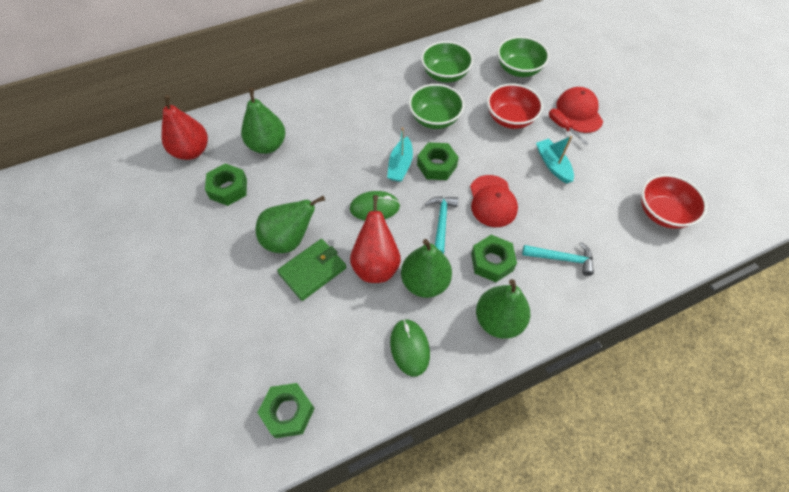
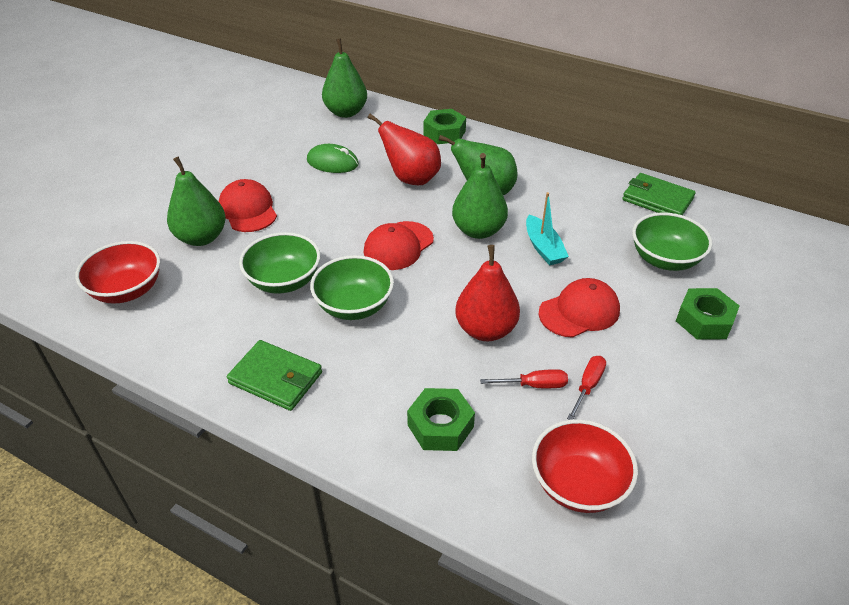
green mouse: 2 -> 1
green nut: 4 -> 3
green wallet: 1 -> 2
red cap: 2 -> 3
red screwdriver: 1 -> 2
turquoise boat: 2 -> 1
turquoise hammer: 2 -> 0

